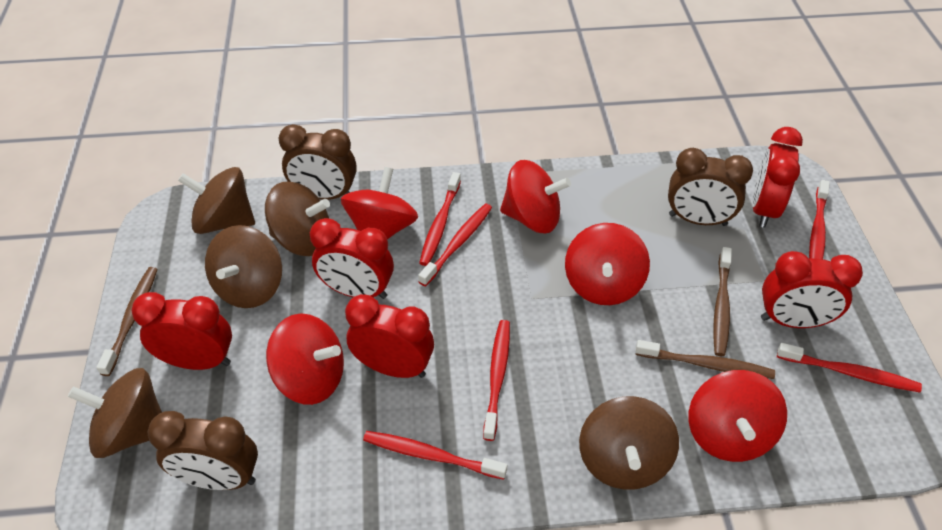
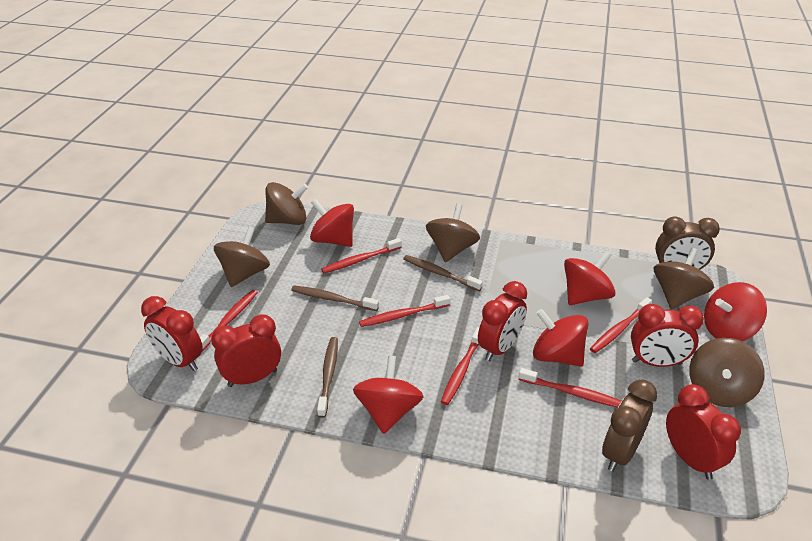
brown clock: 3 -> 2

